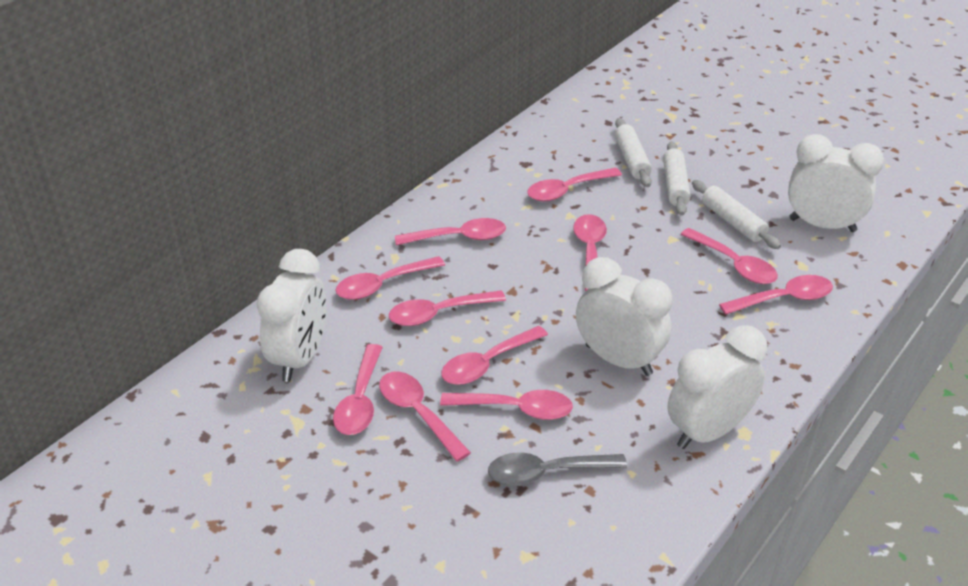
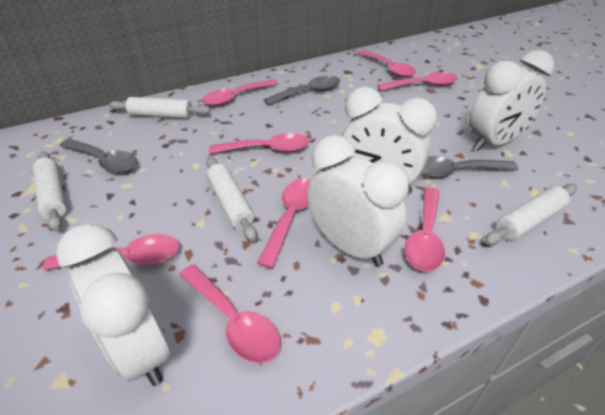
grey spoon: 1 -> 3
pink spoon: 11 -> 8
white rolling pin: 3 -> 4

